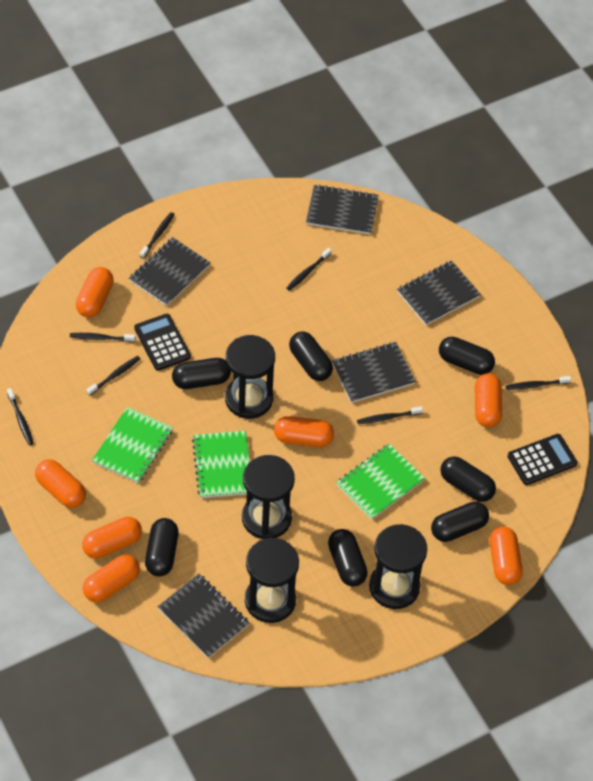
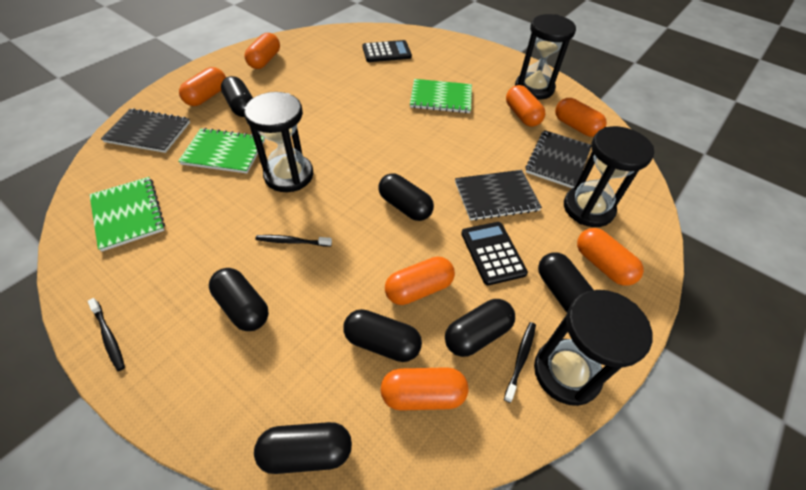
black notebook: 5 -> 3
black toothbrush: 7 -> 3

